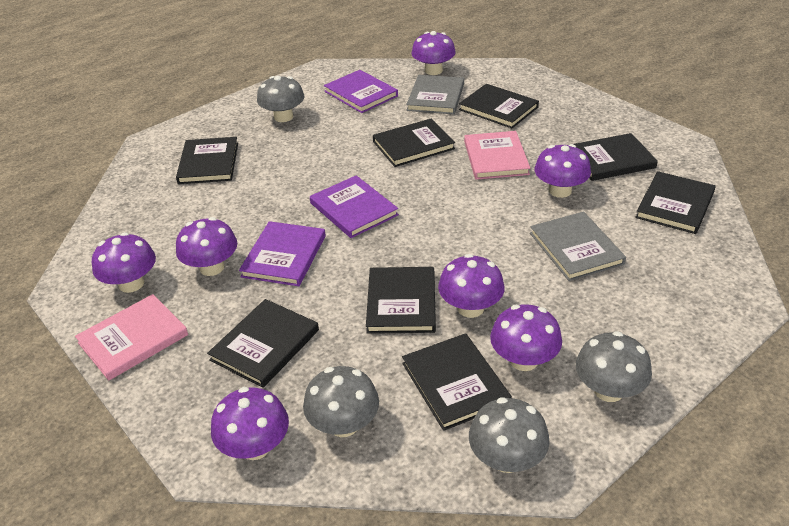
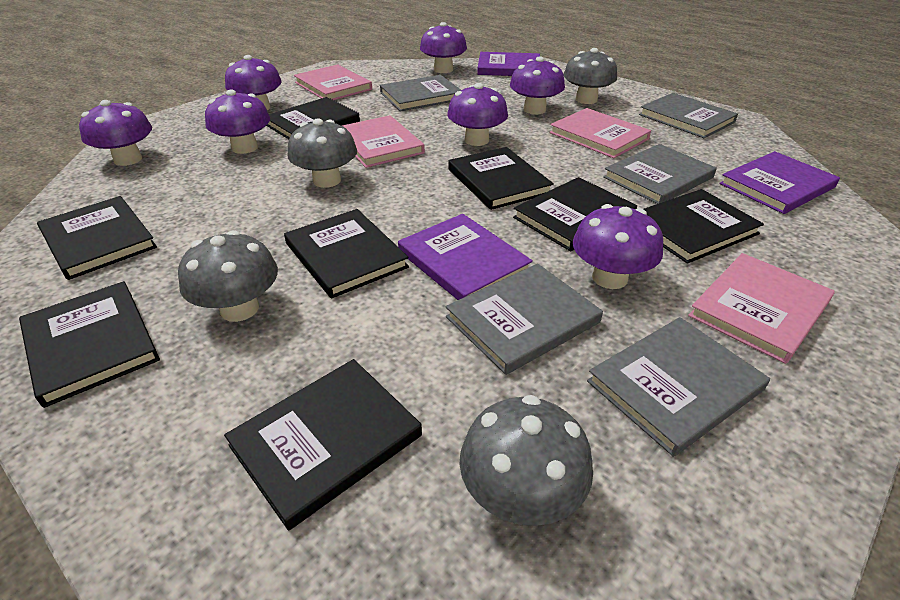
grey book: 2 -> 5
pink book: 2 -> 4

